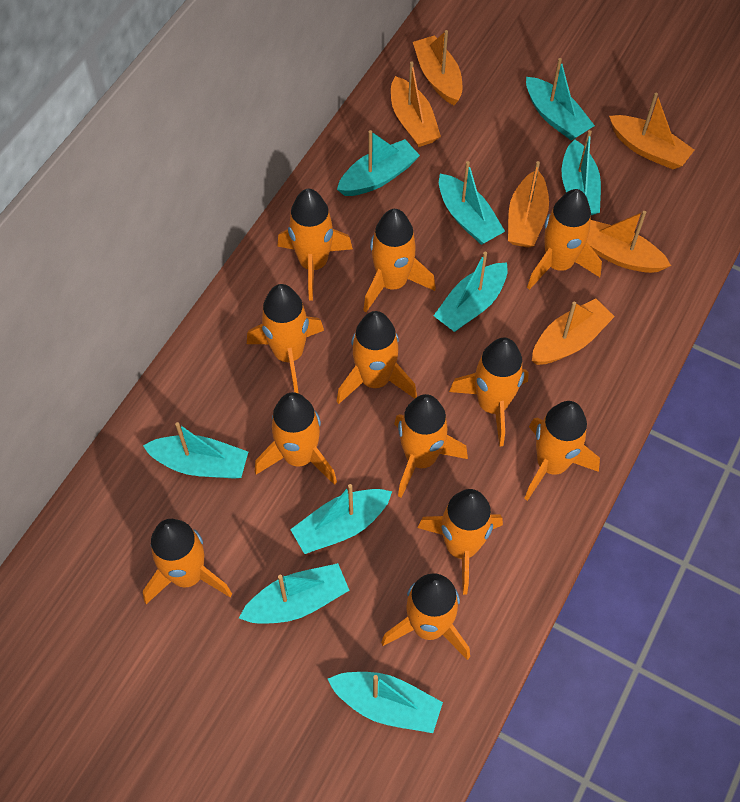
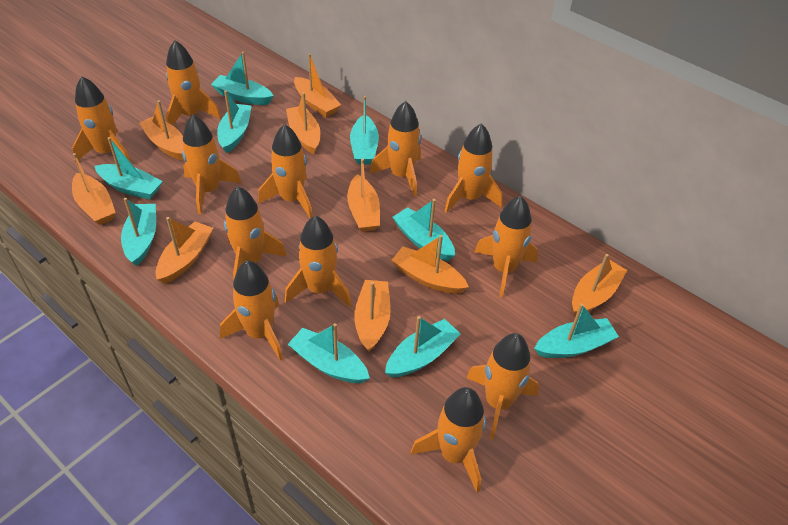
orange boat: 6 -> 9

